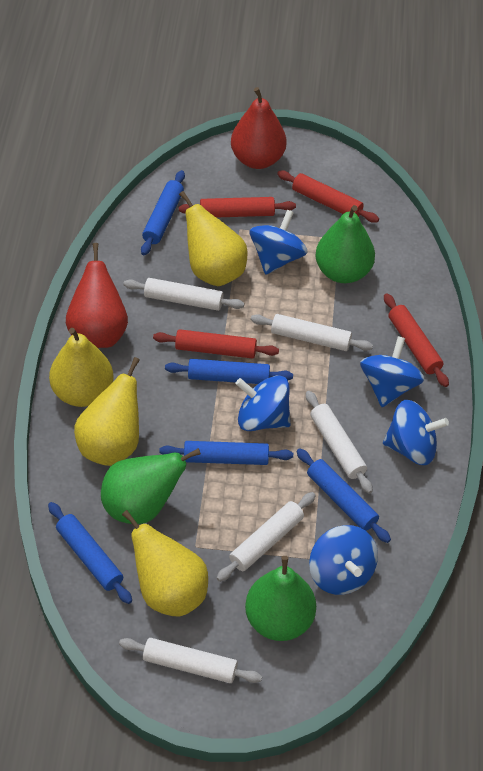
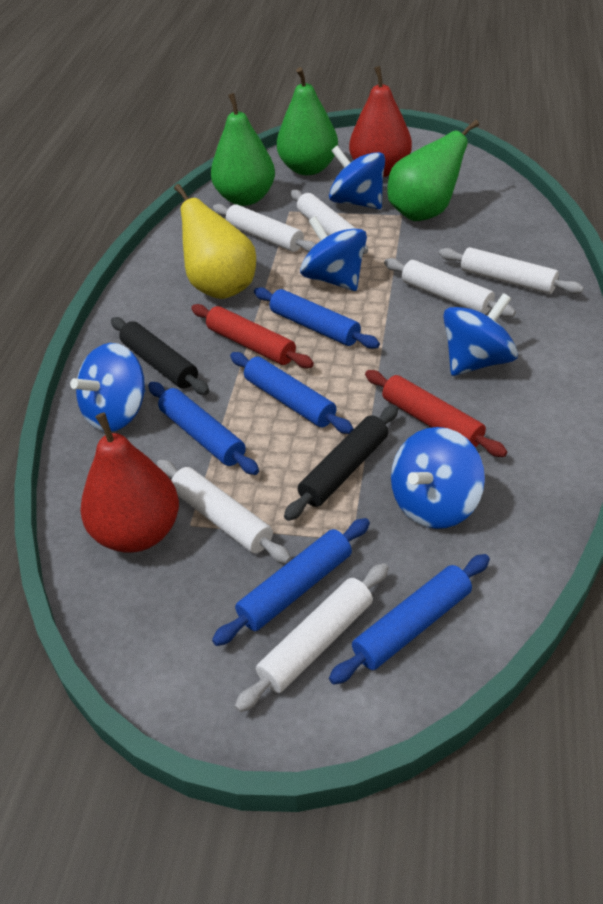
black rolling pin: 0 -> 2
red rolling pin: 4 -> 2
white rolling pin: 5 -> 6
yellow pear: 4 -> 1

